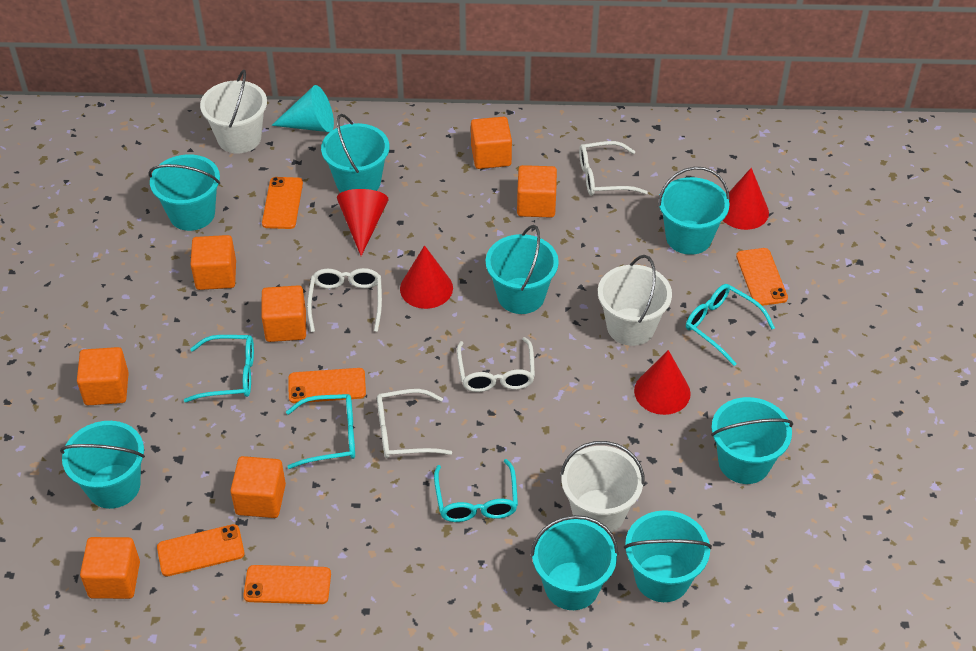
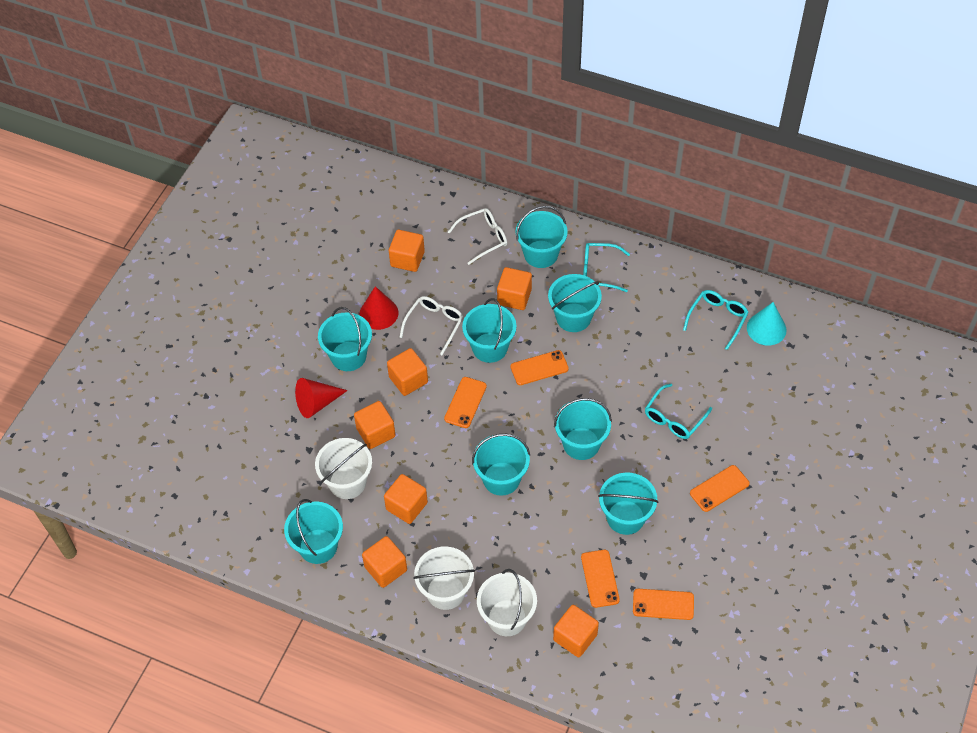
red cone: 4 -> 2
turquoise glasses: 4 -> 3
white glasses: 4 -> 2

